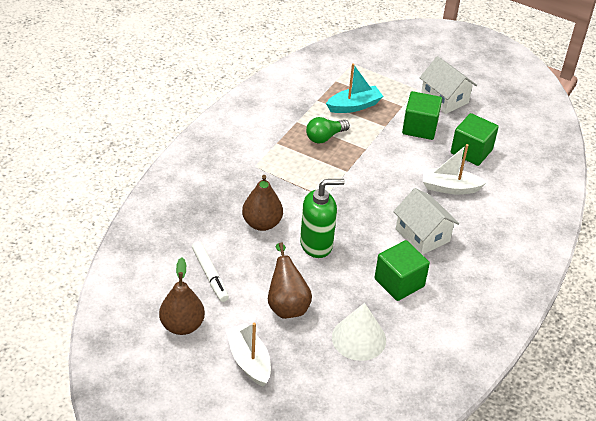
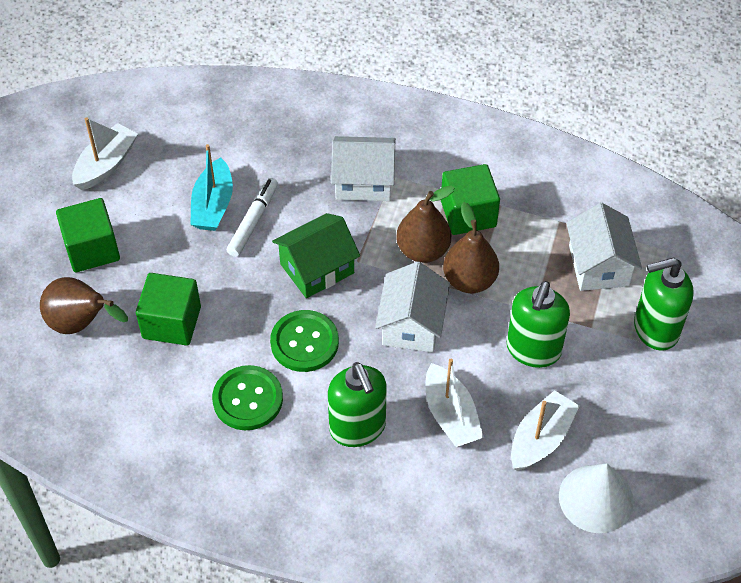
green button: 0 -> 2
green house: 0 -> 1
green light bulb: 1 -> 0
green soap dispenser: 1 -> 3
white boat: 2 -> 3
white house: 2 -> 3

